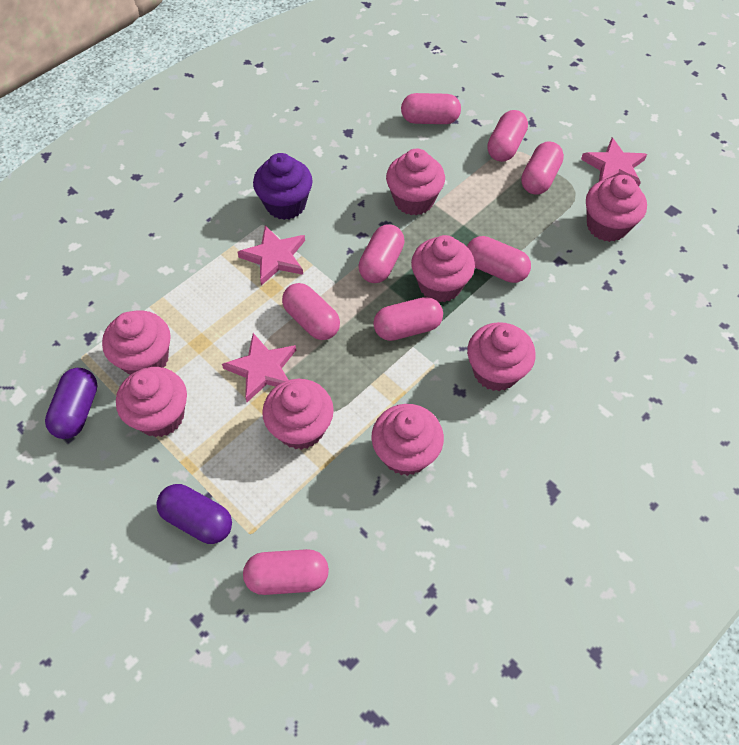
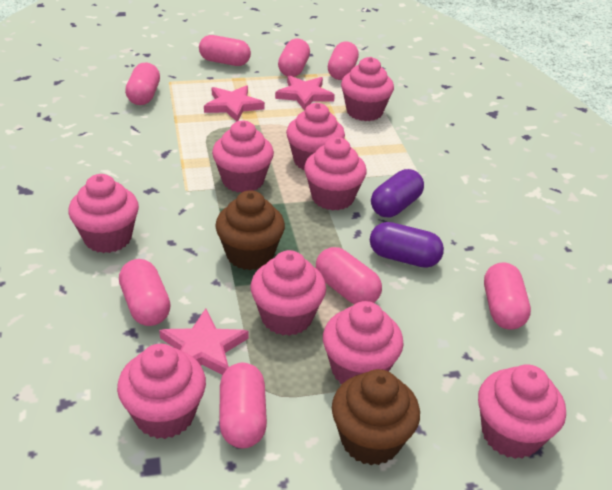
brown cupcake: 0 -> 2
pink cupcake: 8 -> 9
purple cupcake: 1 -> 0

